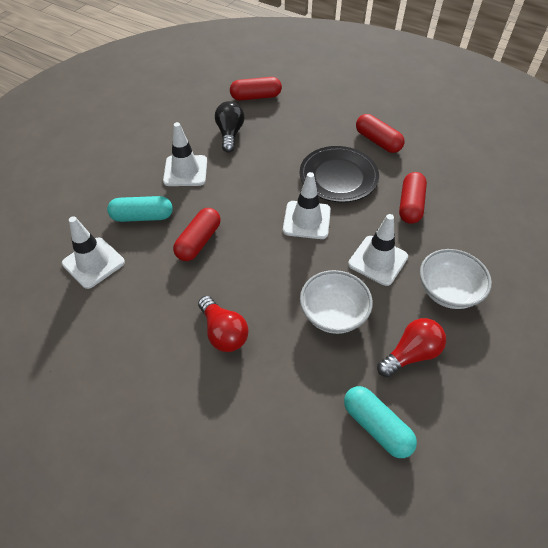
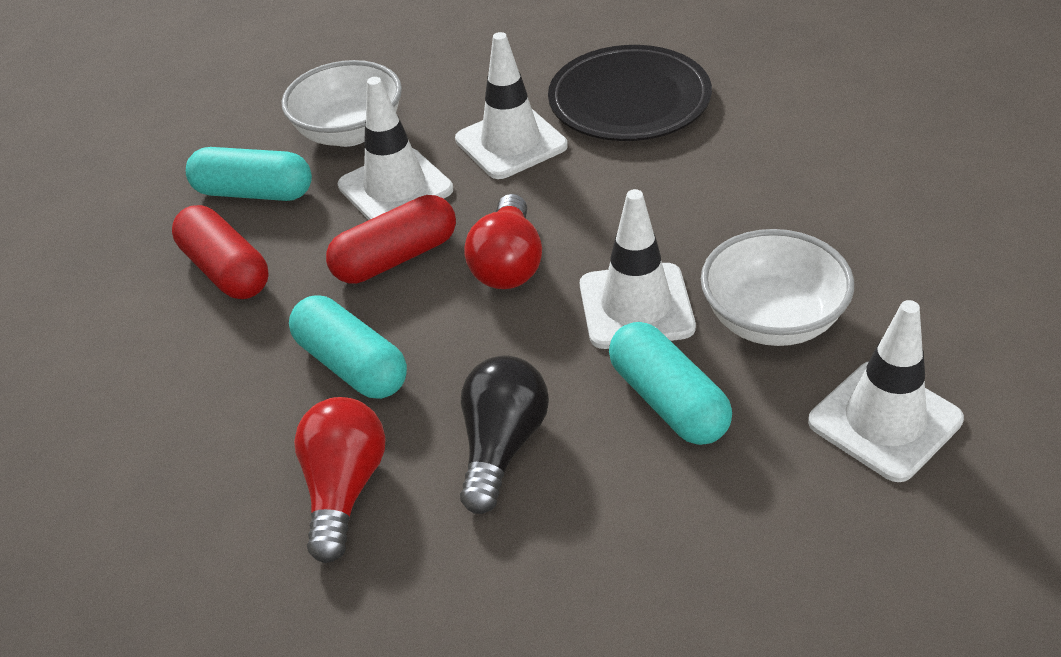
red capsule: 4 -> 2
turquoise capsule: 2 -> 3

